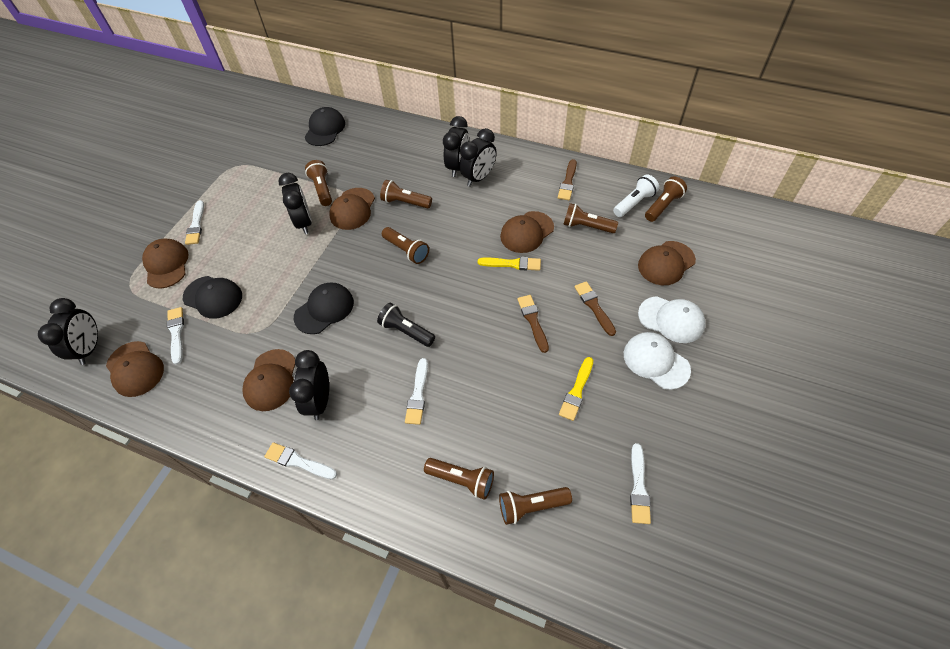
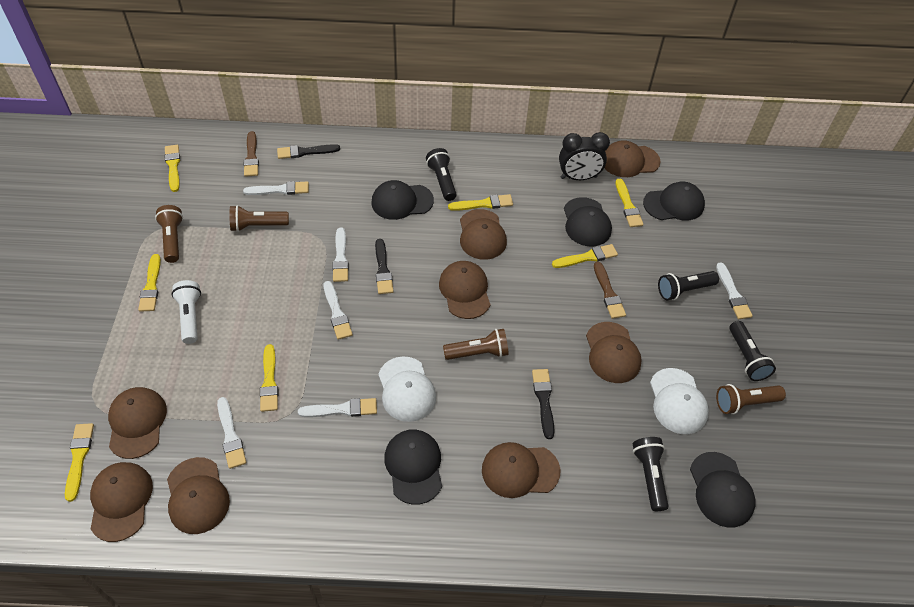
black brush: 0 -> 3
black cap: 3 -> 5
black clock: 5 -> 1
black flashlight: 1 -> 4
brown brush: 3 -> 2
brown cap: 6 -> 8
brown flashlight: 7 -> 4
white brush: 5 -> 6
yellow brush: 2 -> 7

